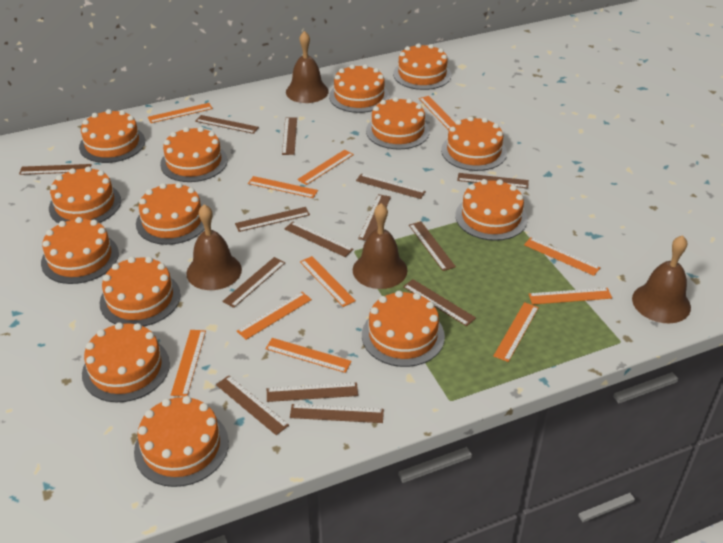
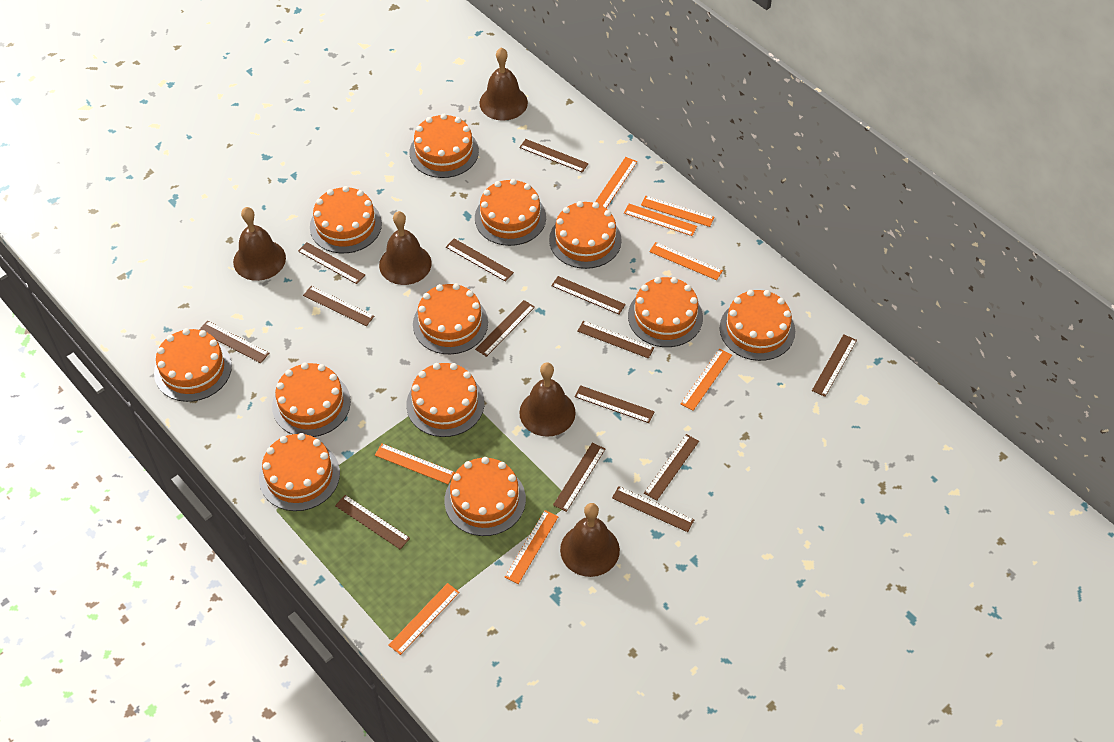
brown bell: 4 -> 5
orange cake: 14 -> 12
orange ruler: 11 -> 8

